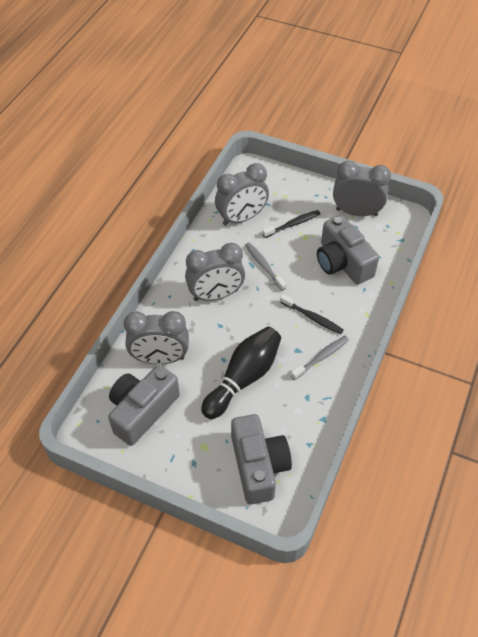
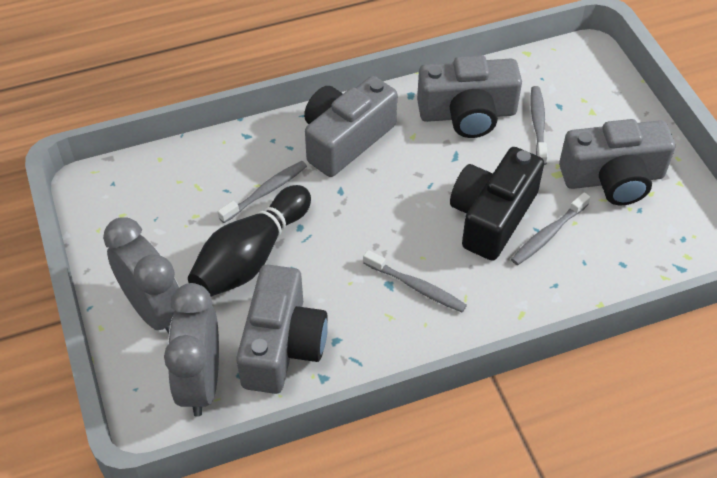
black camera: 0 -> 1
black toothbrush: 2 -> 0
grey camera: 3 -> 4
grey clock: 4 -> 2
grey toothbrush: 2 -> 4

